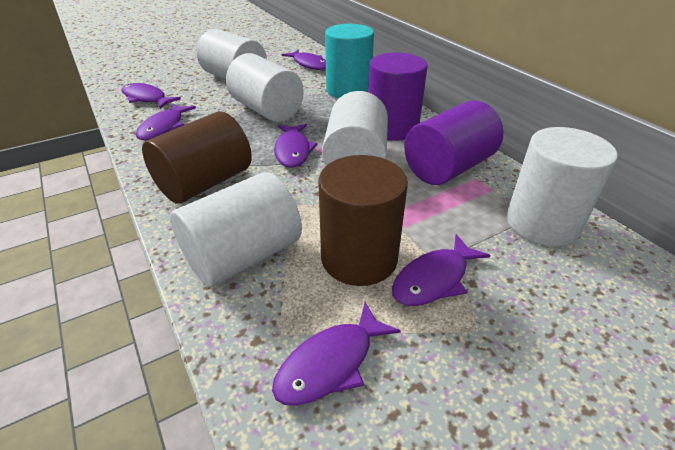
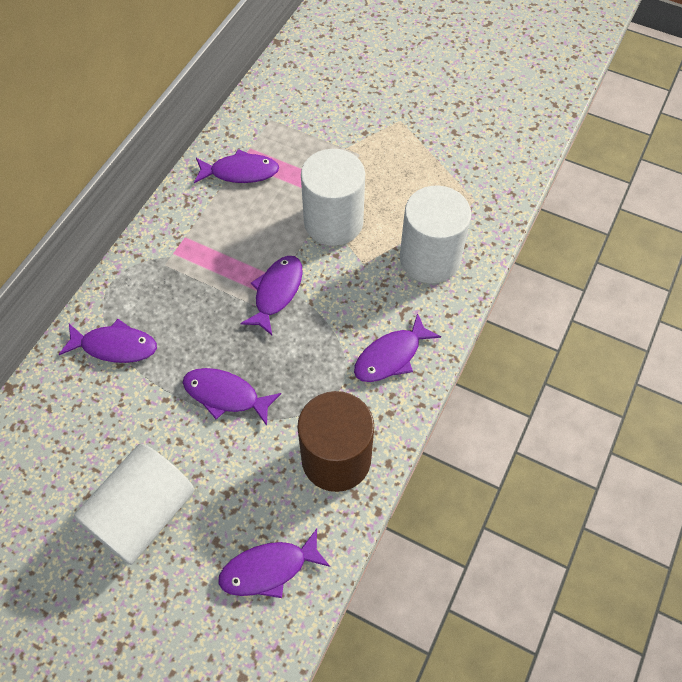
brown cylinder: 2 -> 1
purple cylinder: 2 -> 0
turquoise cylinder: 1 -> 0
white cylinder: 5 -> 3

